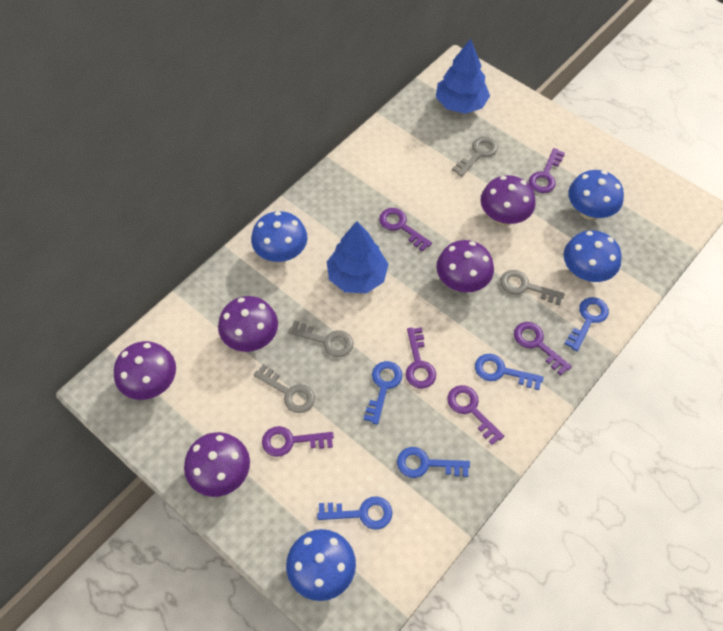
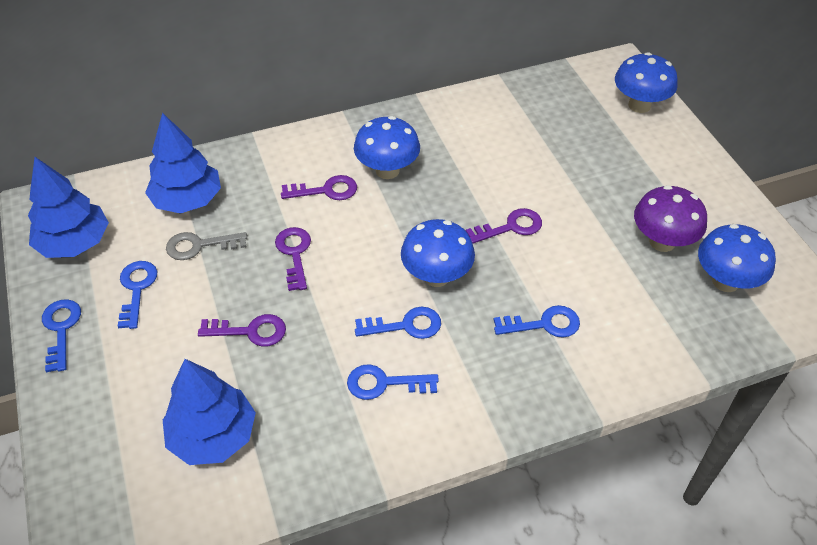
blue tree: 2 -> 3
grey key: 4 -> 1
purple key: 6 -> 4
purple mushroom: 5 -> 1

